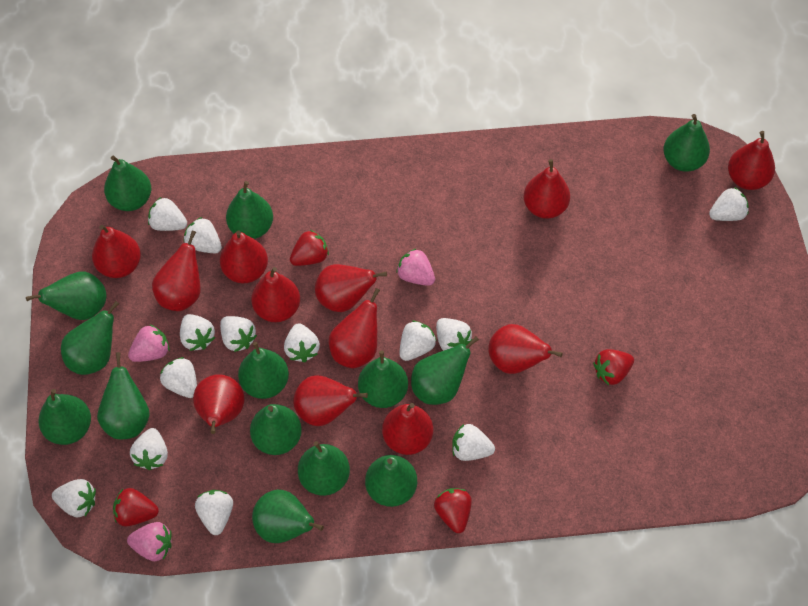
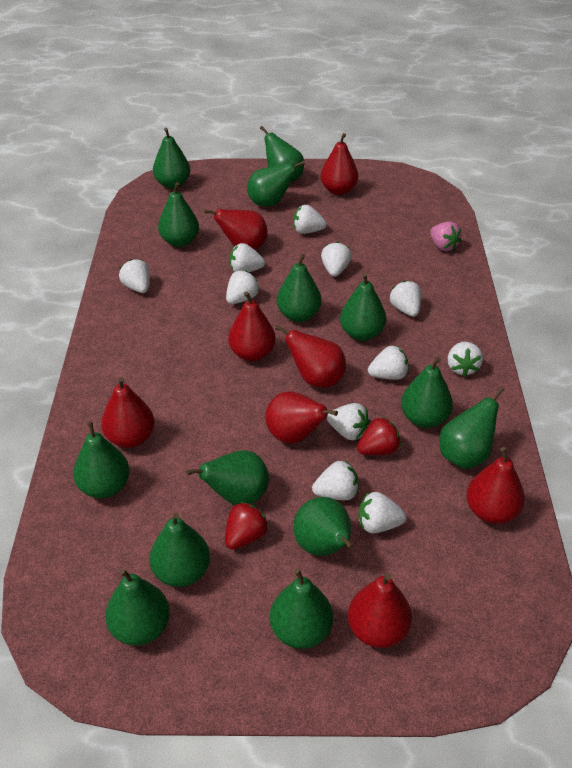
pink strawberry: 3 -> 1
red pear: 12 -> 8
red strawberry: 4 -> 2
white strawberry: 13 -> 11

